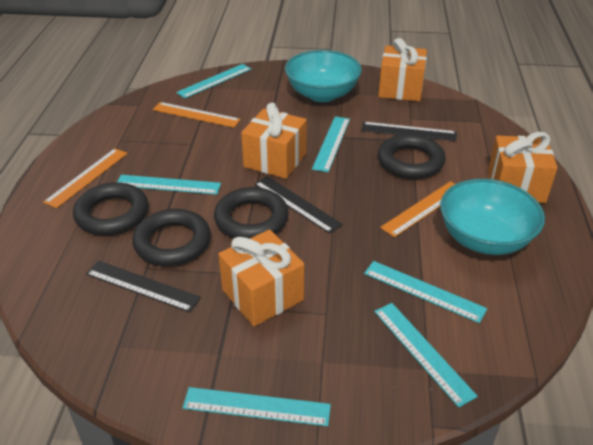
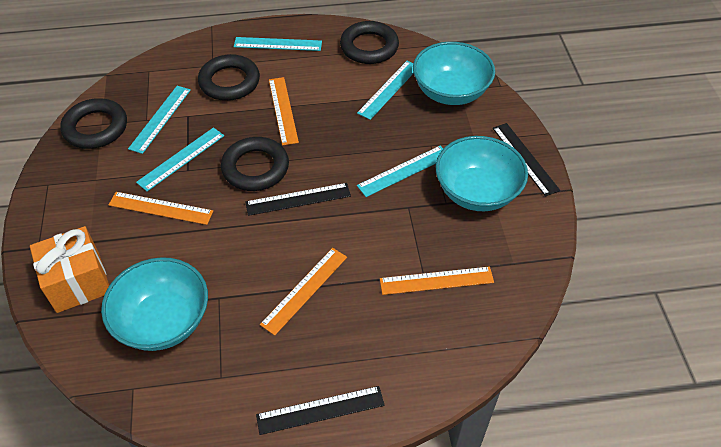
orange gift: 4 -> 1
orange ruler: 3 -> 4
turquoise bowl: 2 -> 3
turquoise ruler: 6 -> 5

